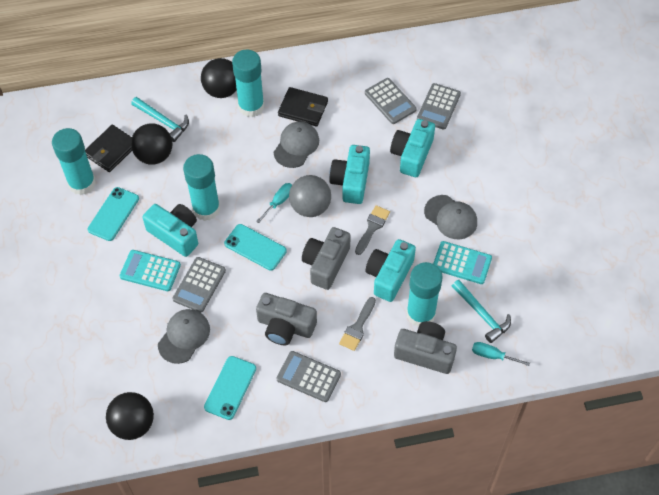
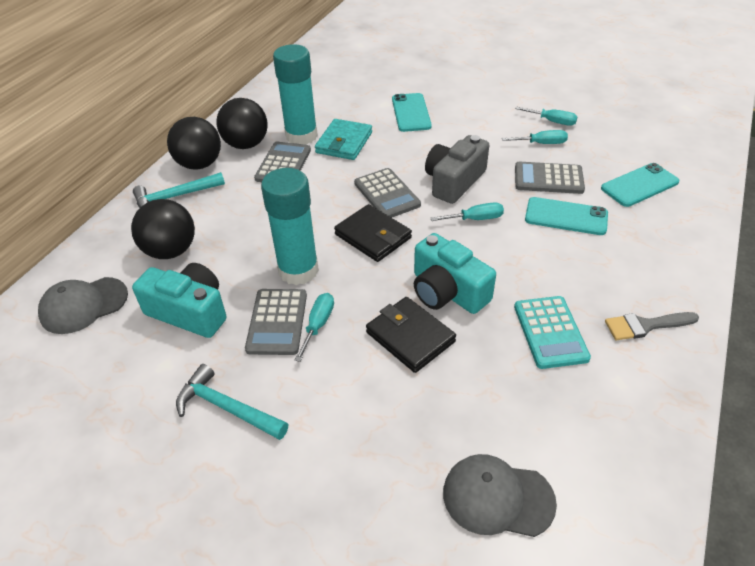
grey ball: 1 -> 0
grey brush: 2 -> 1
grey camera: 3 -> 1
grey cap: 3 -> 2
turquoise calculator: 2 -> 1
turquoise camera: 4 -> 2
turquoise glue stick: 4 -> 2
turquoise screwdriver: 2 -> 4
turquoise wallet: 0 -> 1

